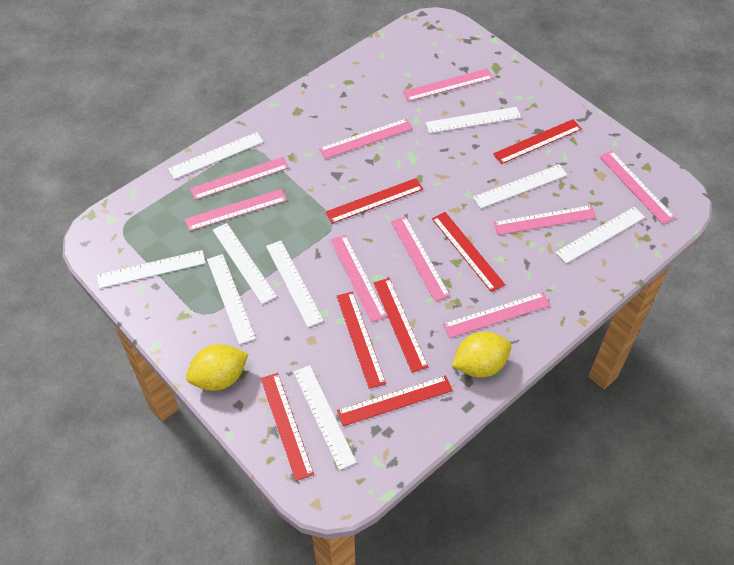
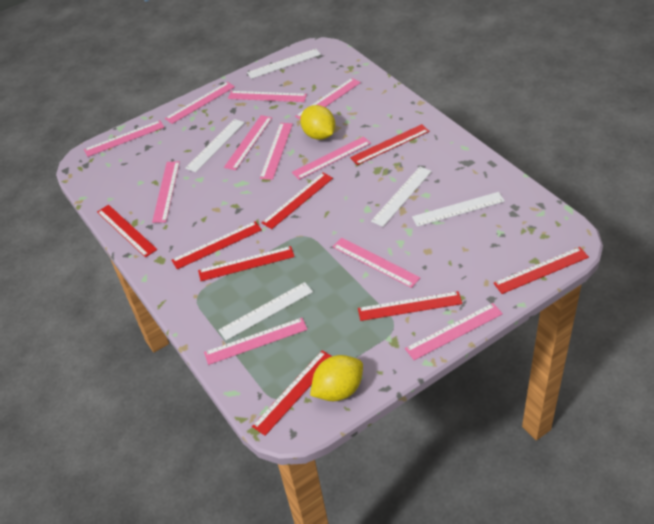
pink ruler: 9 -> 11
red ruler: 7 -> 8
white ruler: 9 -> 5

